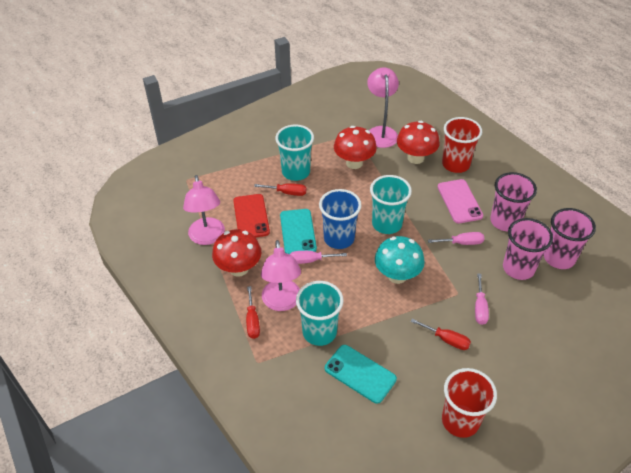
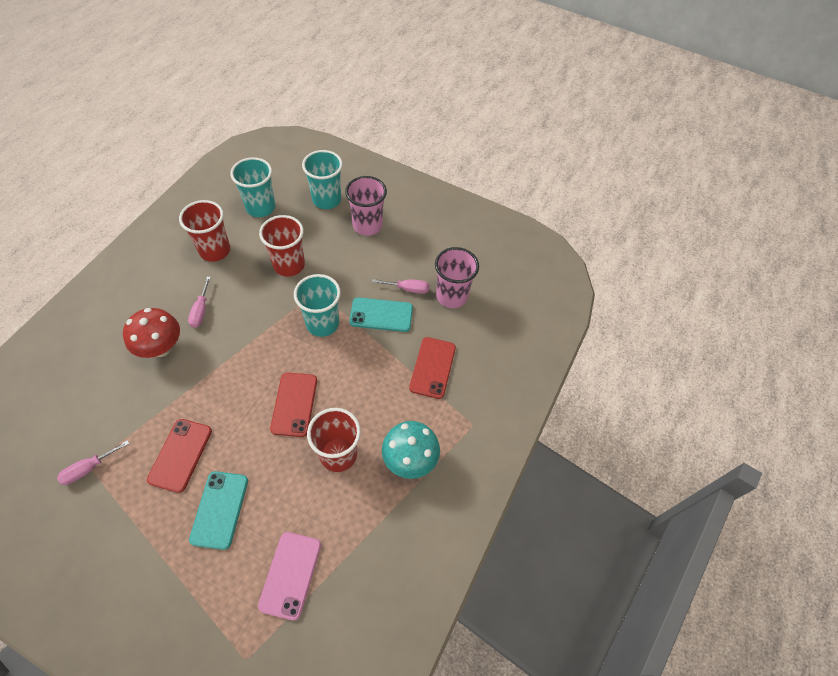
blue cup: 1 -> 0
pink cup: 3 -> 2
pink lamp: 3 -> 0
red cup: 2 -> 3
red mushroom: 3 -> 1
red phone: 1 -> 3
red screwdriver: 3 -> 0

